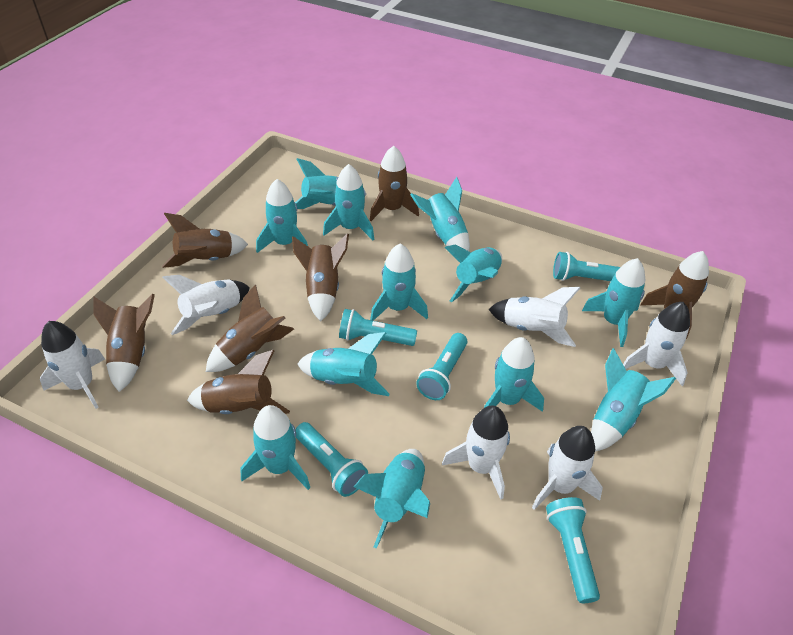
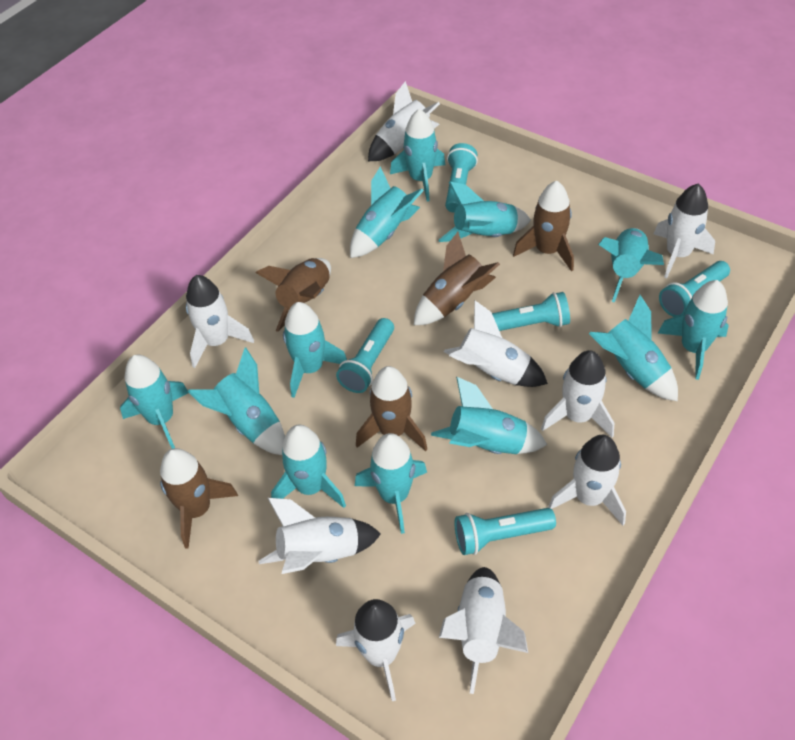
brown rocket: 7 -> 5
white rocket: 6 -> 9

